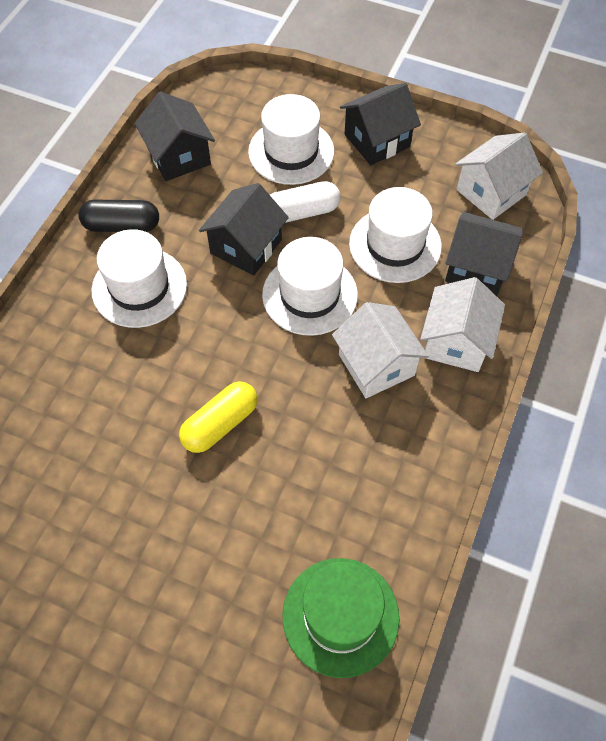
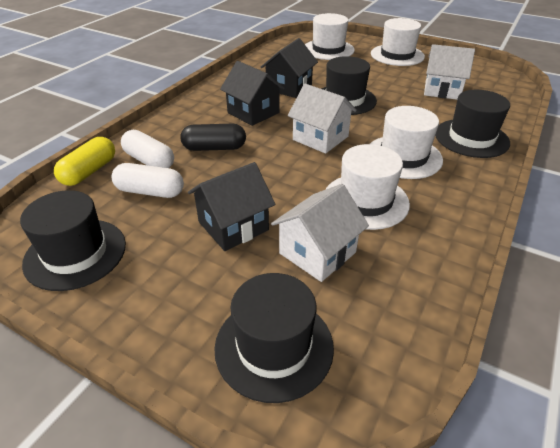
black hat: 0 -> 4
black house: 4 -> 3
green hat: 1 -> 0
white capsule: 1 -> 2

